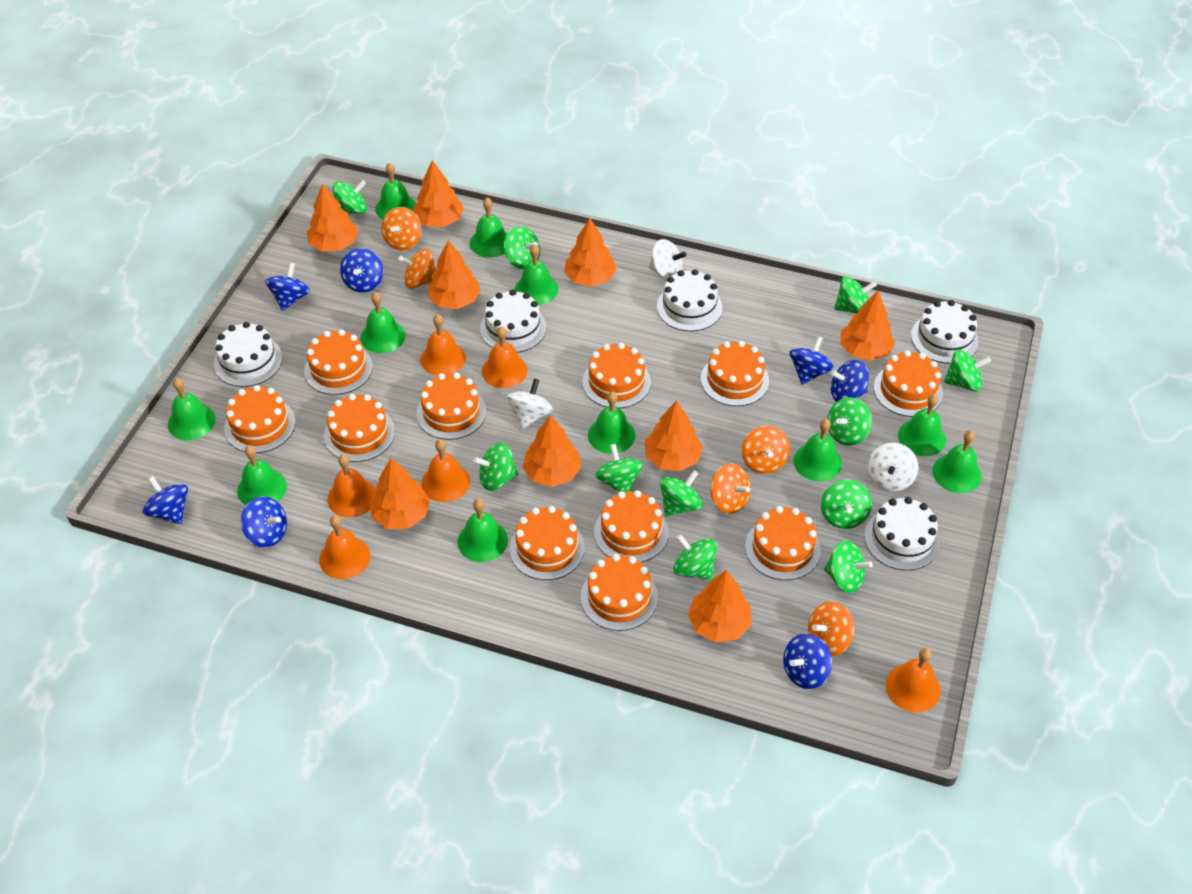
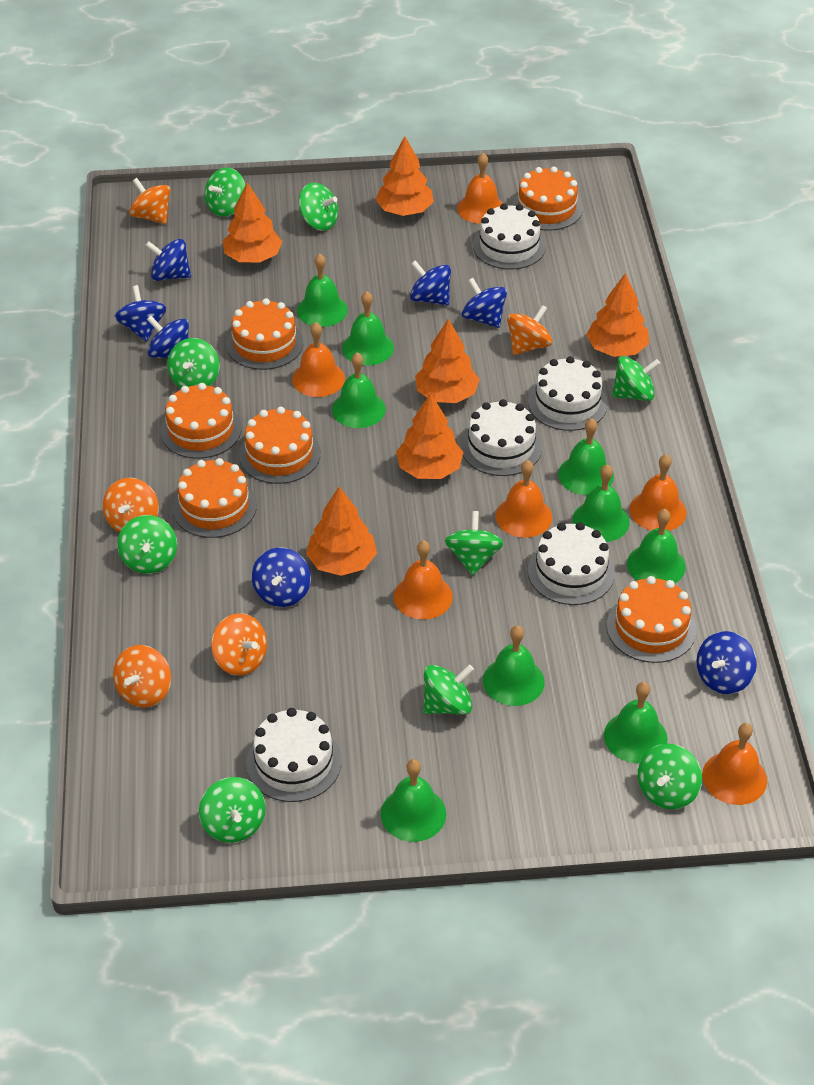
green bell: 11 -> 9
green spinning top: 11 -> 9
orange cake: 11 -> 6
orange tree: 9 -> 6
white spinning top: 3 -> 0

